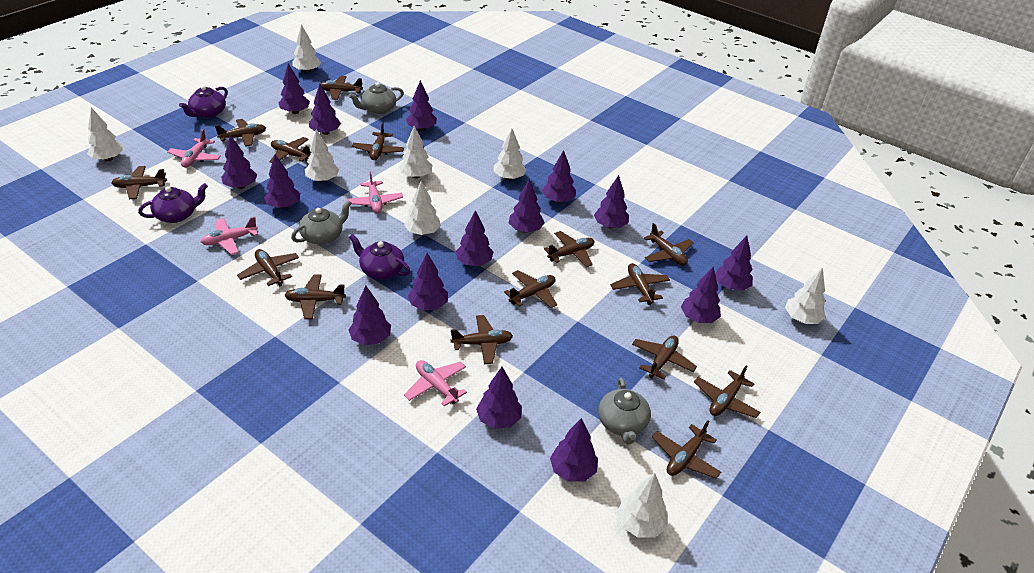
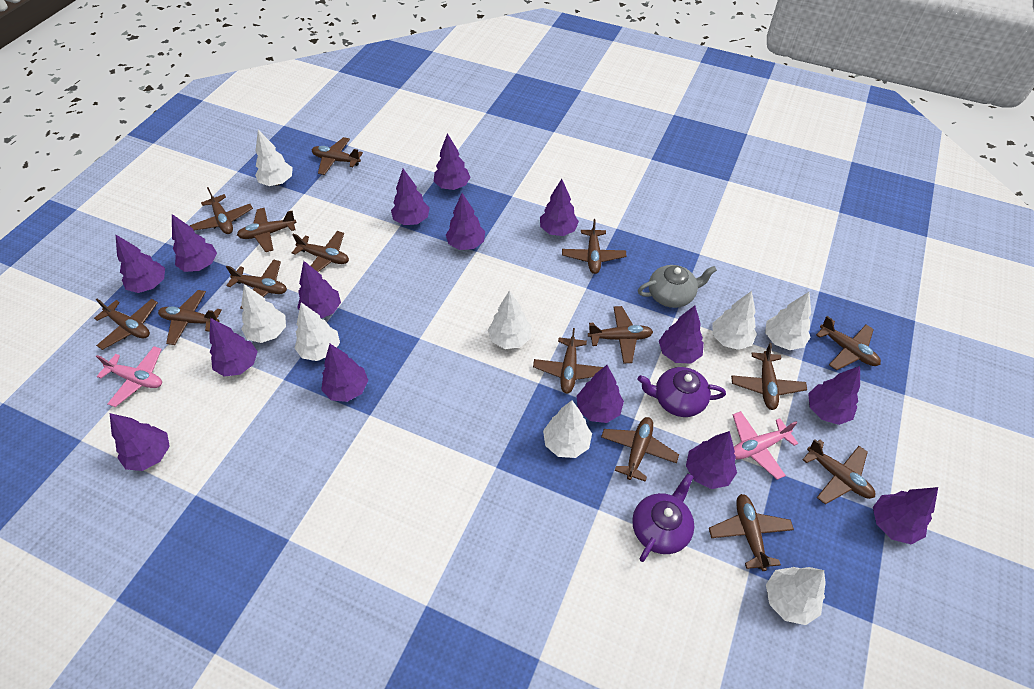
grey teapot: 3 -> 1
pink plane: 4 -> 2
purple teapot: 3 -> 2

